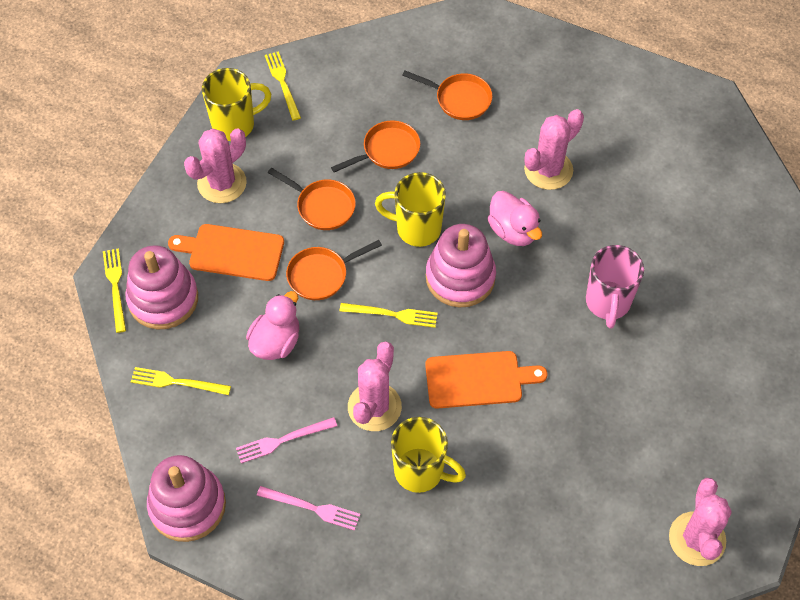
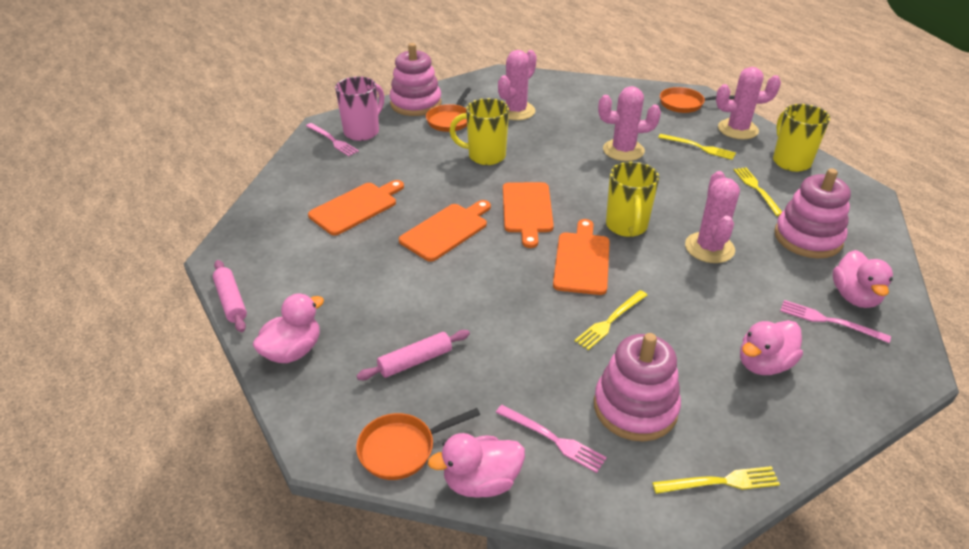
orange cutting board: 2 -> 4
orange pan: 4 -> 3
pink duck: 2 -> 4
pink fork: 2 -> 3
pink rolling pin: 0 -> 2

